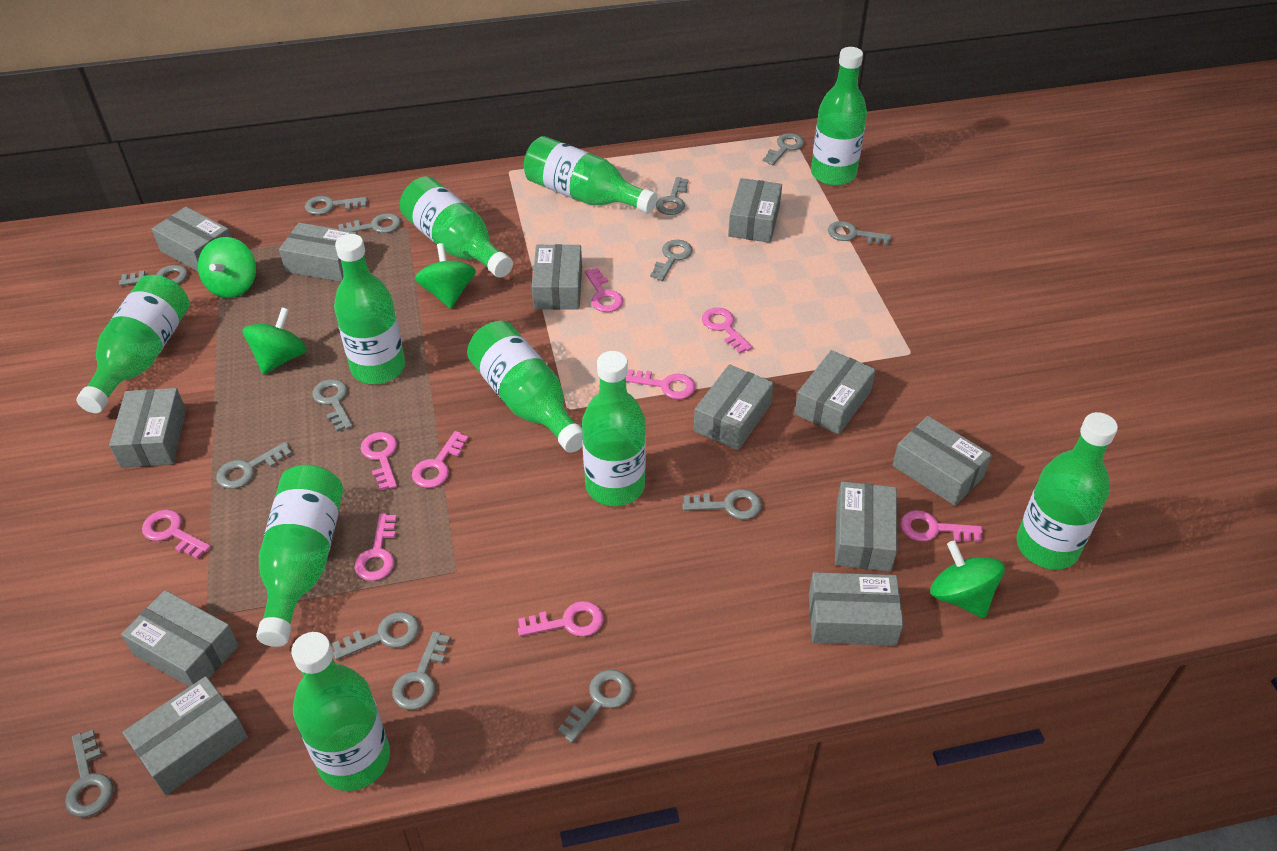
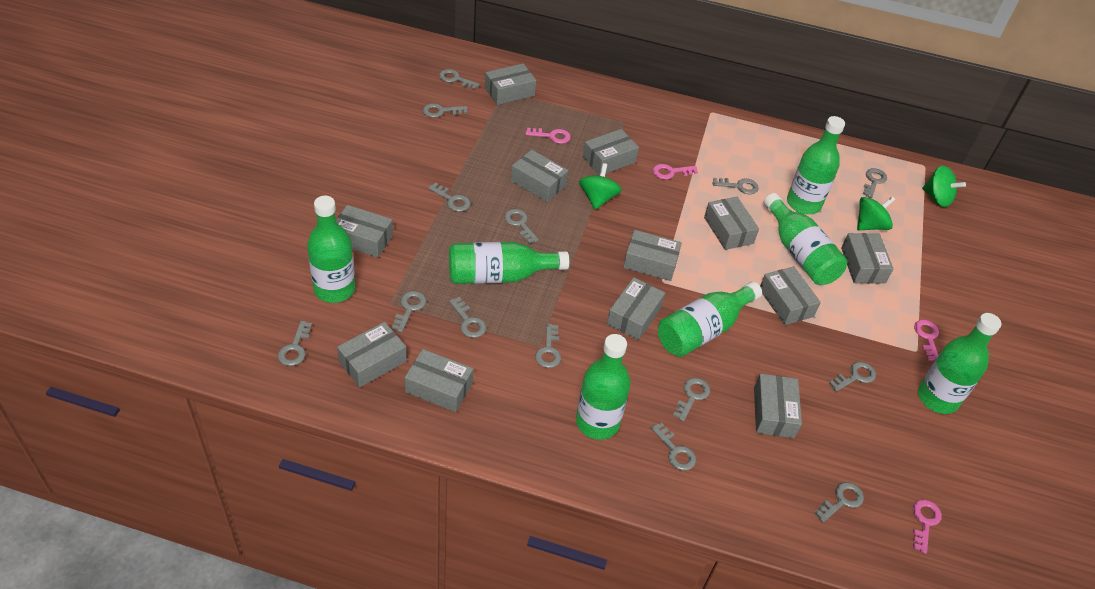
green bottle: 10 -> 7
green spinning top: 4 -> 3
pink key: 9 -> 4

